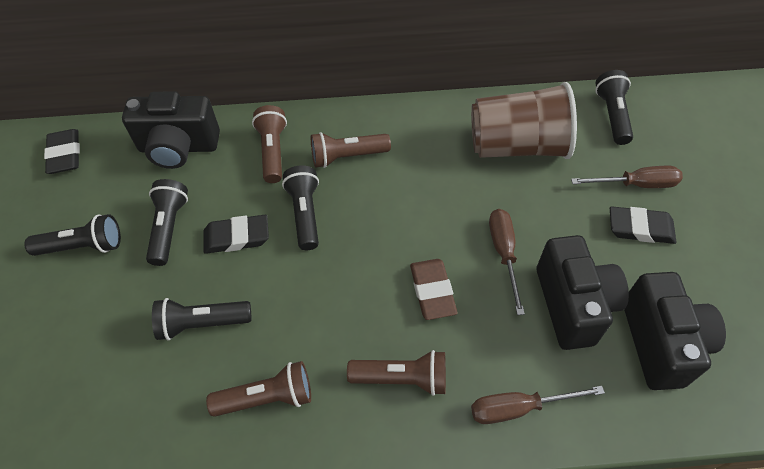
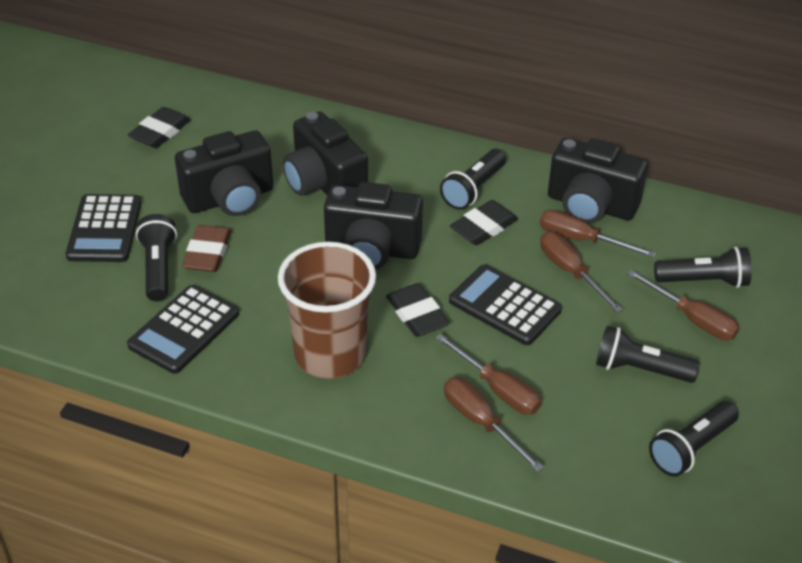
black calculator: 0 -> 3
black camera: 3 -> 4
brown flashlight: 4 -> 0
brown screwdriver: 3 -> 5

